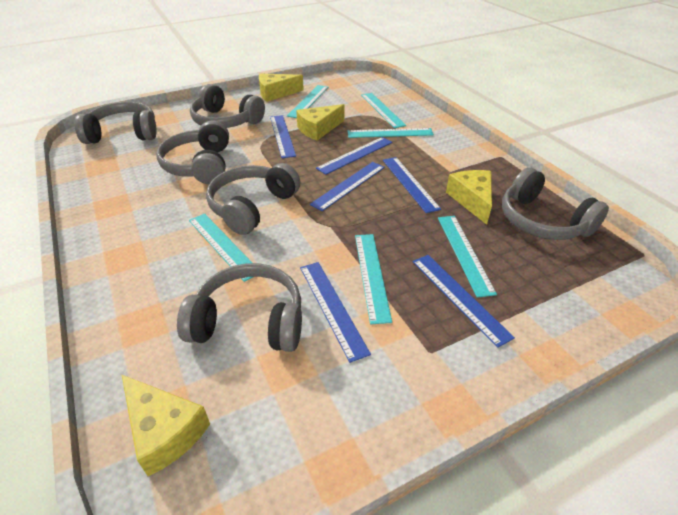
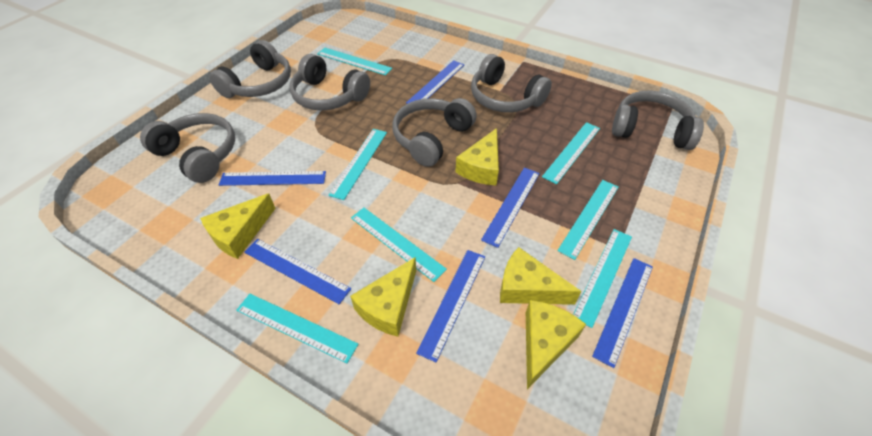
turquoise ruler: 6 -> 7
yellow cheese: 4 -> 5

